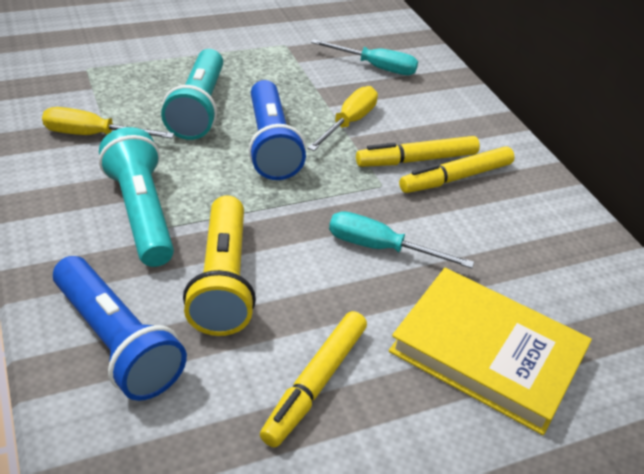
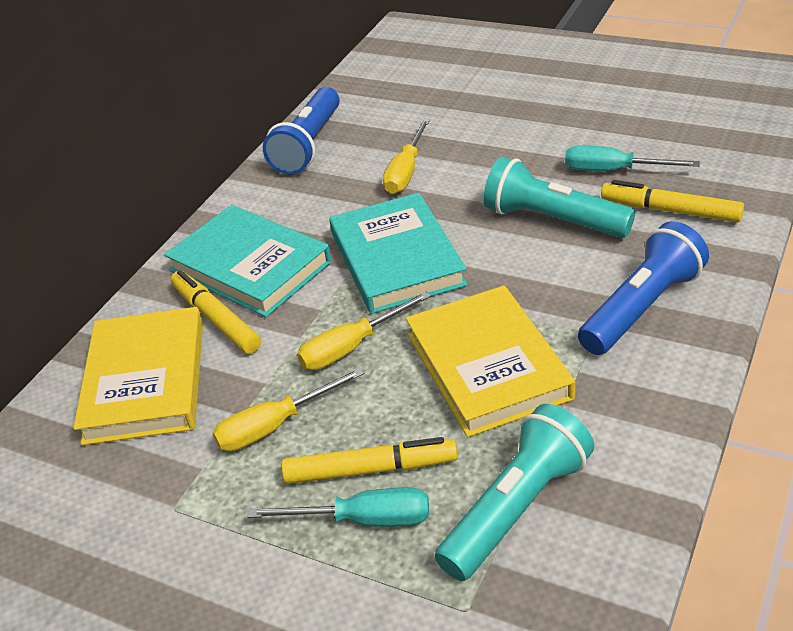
turquoise book: 0 -> 2
yellow book: 1 -> 2
yellow flashlight: 1 -> 0
yellow screwdriver: 2 -> 3

